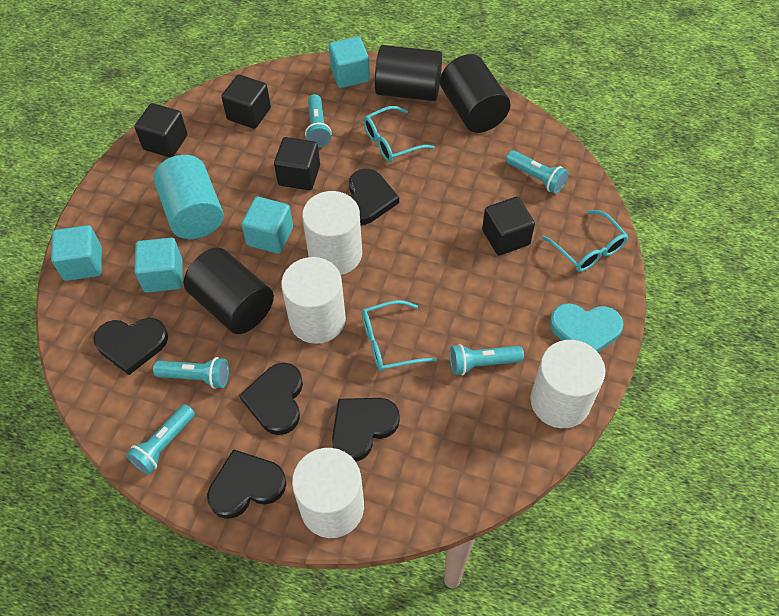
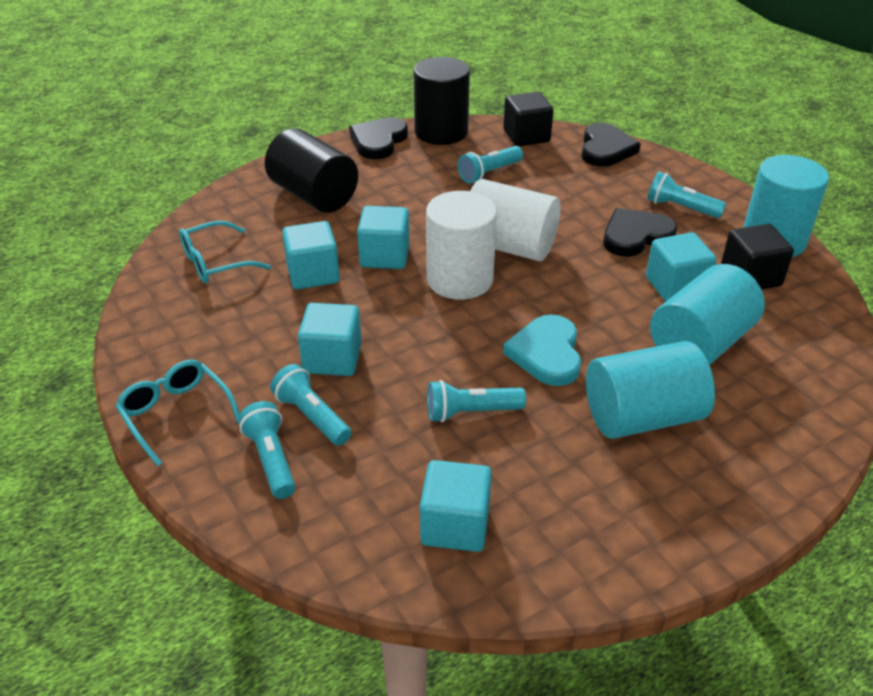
black cube: 4 -> 2
black cylinder: 3 -> 2
black heart: 5 -> 3
turquoise cube: 4 -> 5
turquoise cylinder: 1 -> 3
turquoise glasses: 3 -> 2
white cylinder: 4 -> 2

